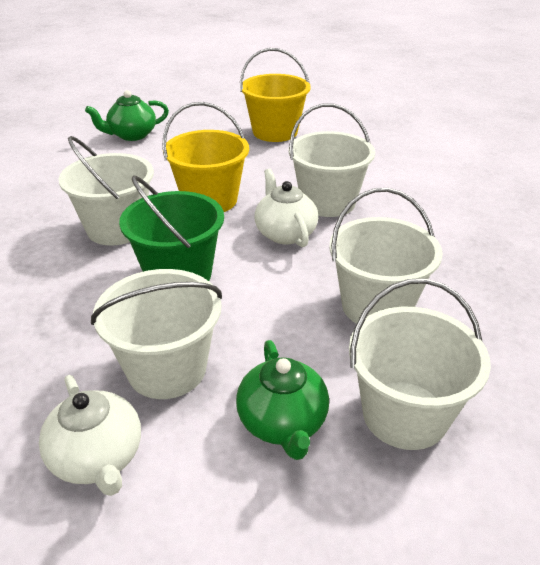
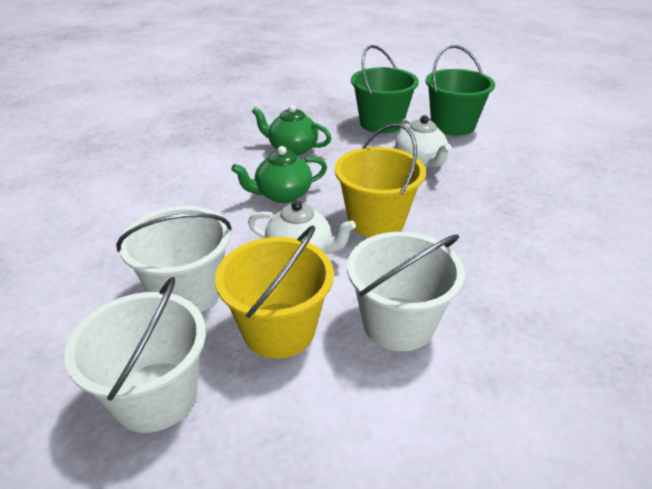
green bucket: 1 -> 2
white bucket: 5 -> 3

